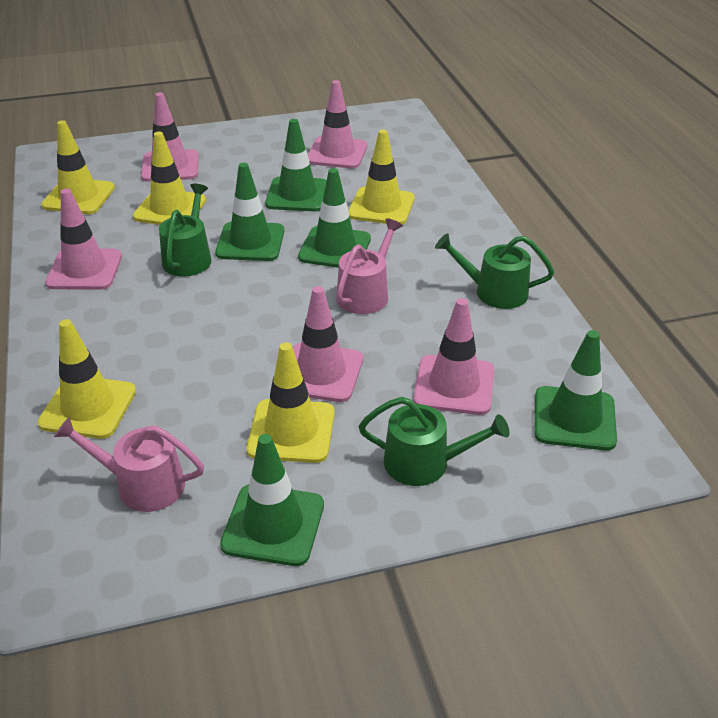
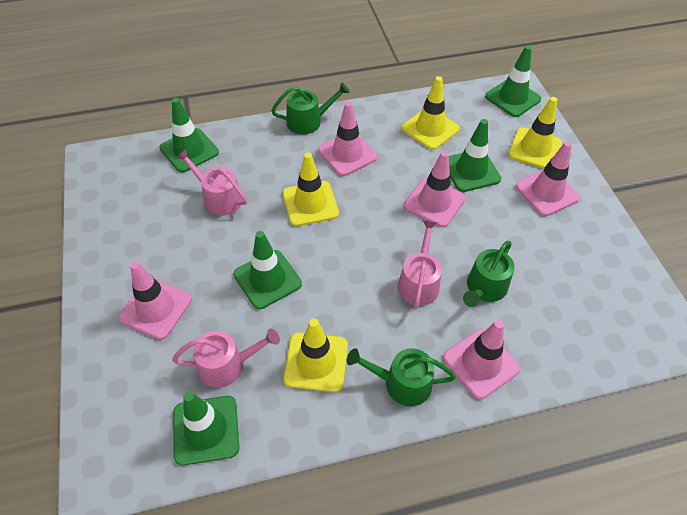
pink watering can: 2 -> 3
yellow traffic cone: 5 -> 4

